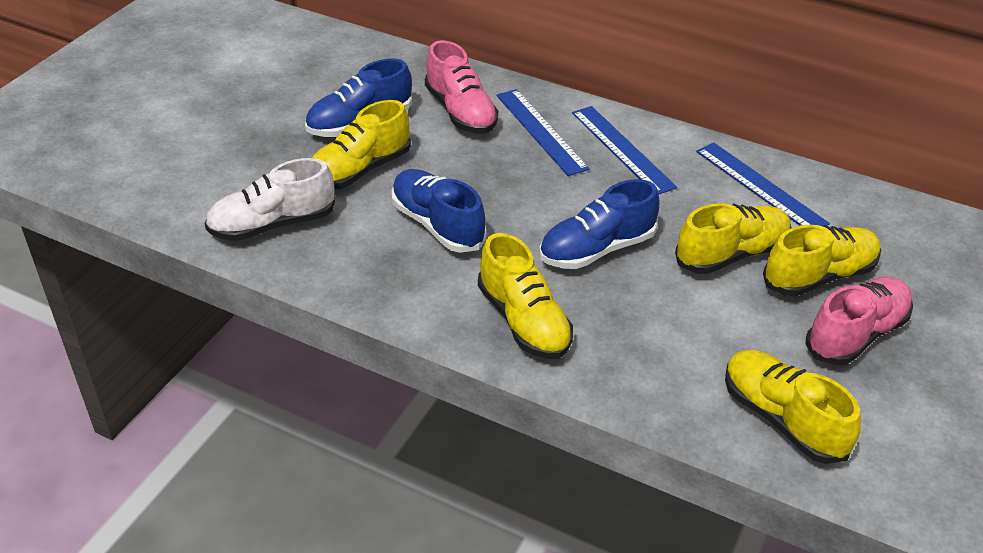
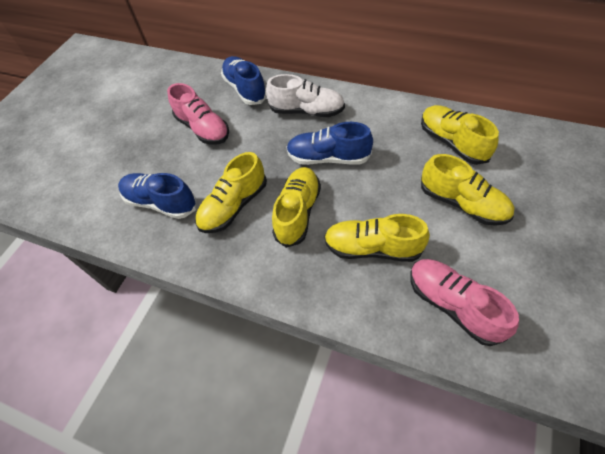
blue ruler: 3 -> 0

